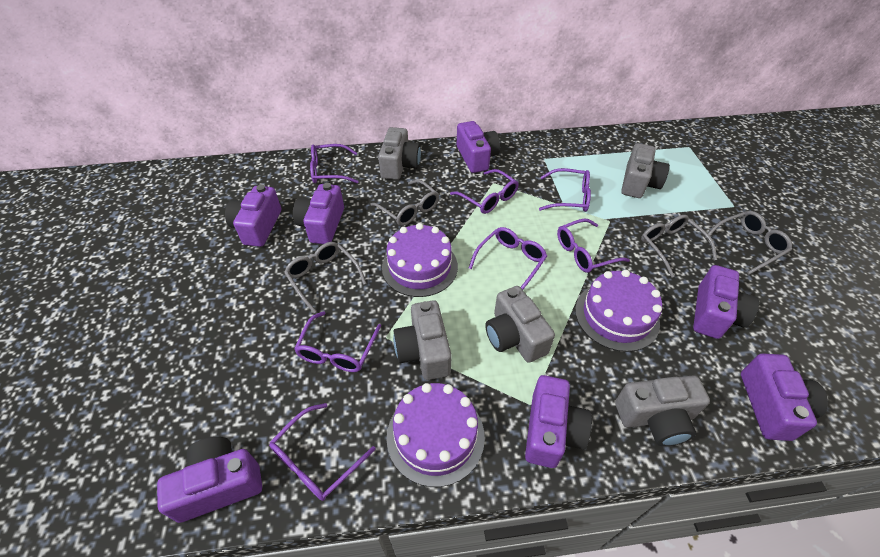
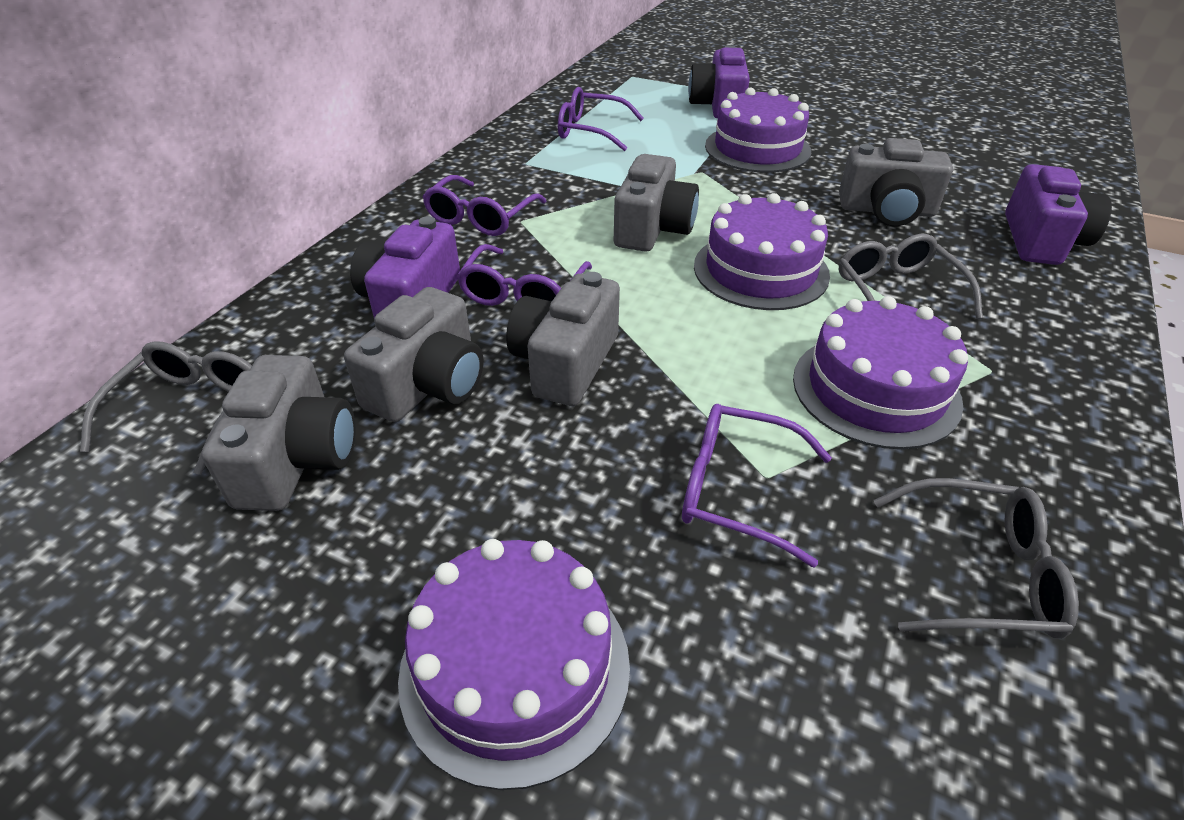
grey glasses: 4 -> 3
purple cake: 3 -> 4
purple camera: 7 -> 3
purple glasses: 7 -> 4

